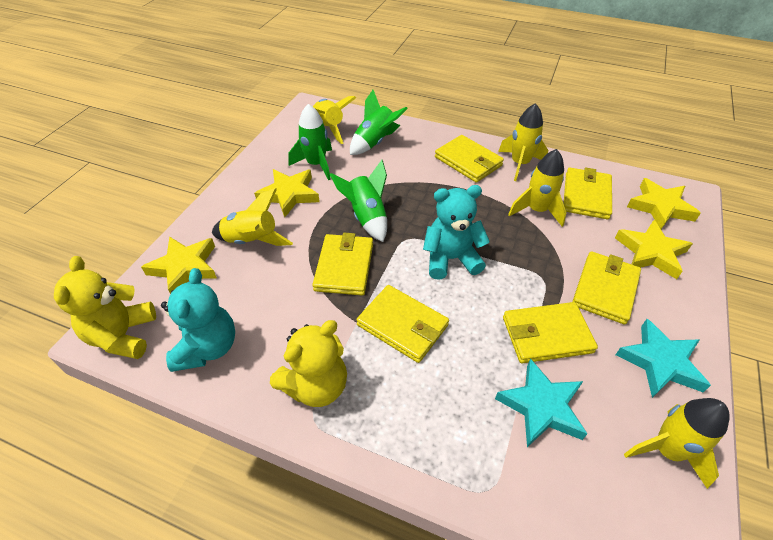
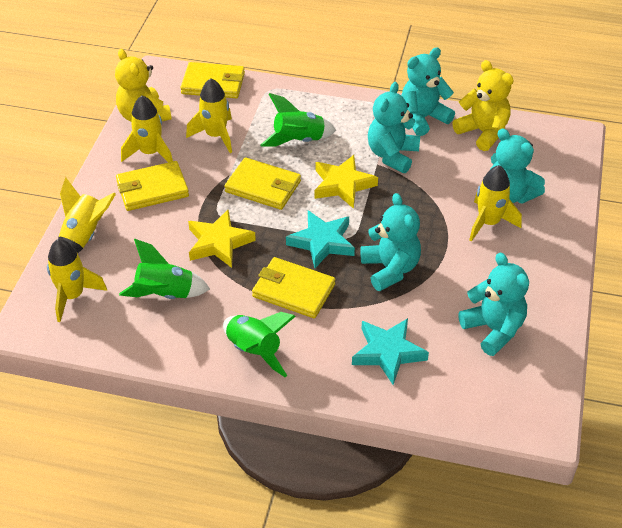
turquoise teddy bear: 2 -> 5
yellow star: 4 -> 2
yellow wallet: 6 -> 4

